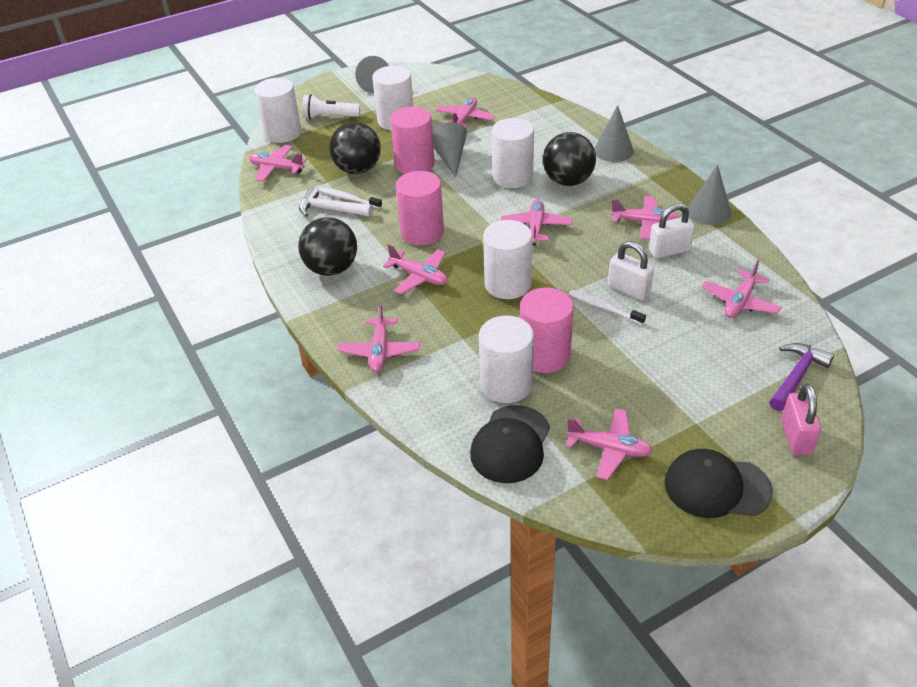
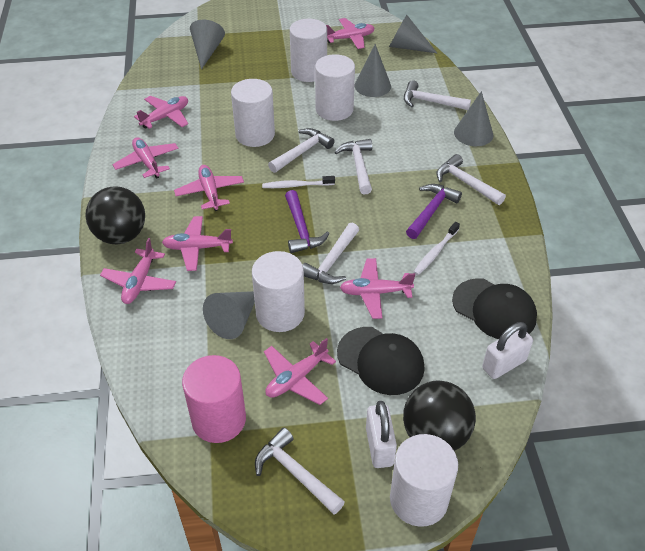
black ball: 3 -> 2
grey cone: 4 -> 5
pink cylinder: 3 -> 1
pink padlock: 1 -> 0
purple hammer: 1 -> 2
white flashlight: 1 -> 0
white hammer: 1 -> 6

